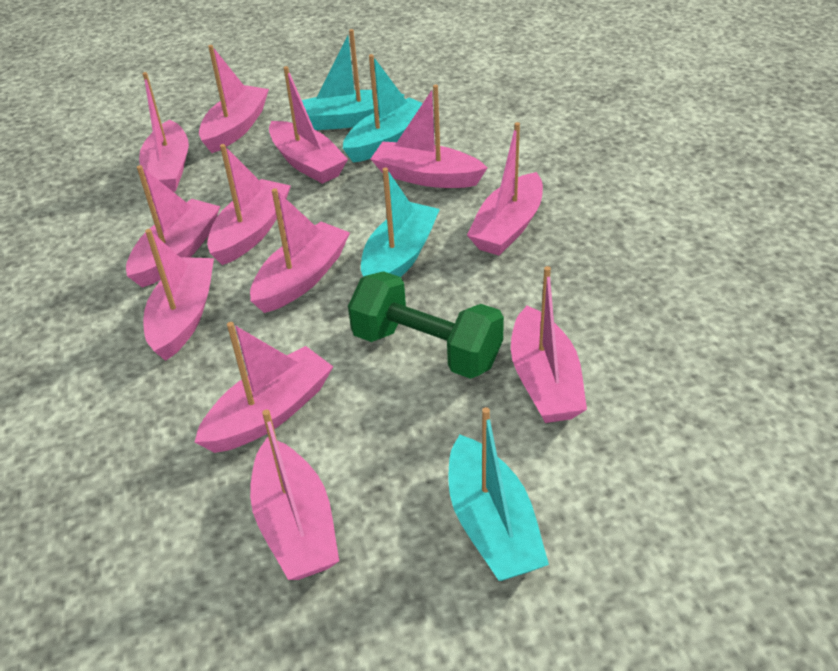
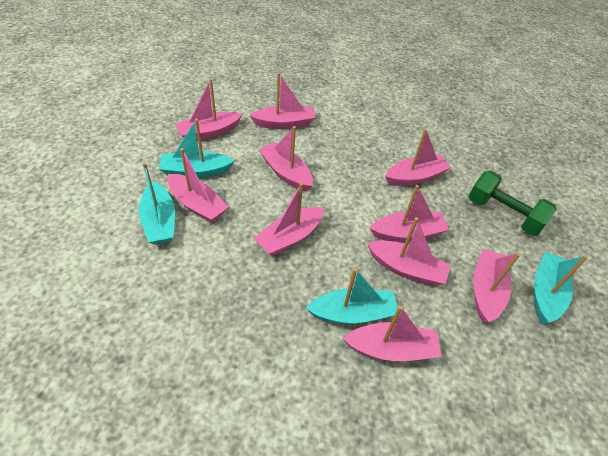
pink boat: 12 -> 10

